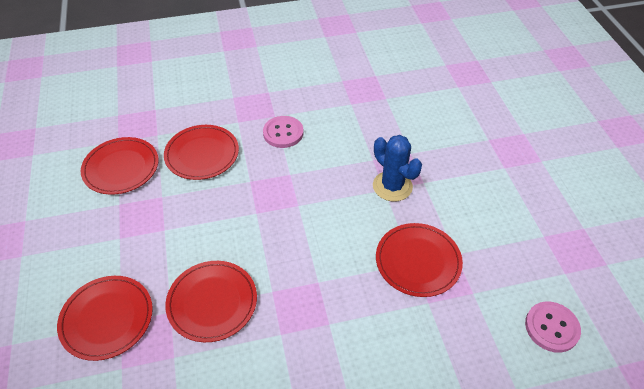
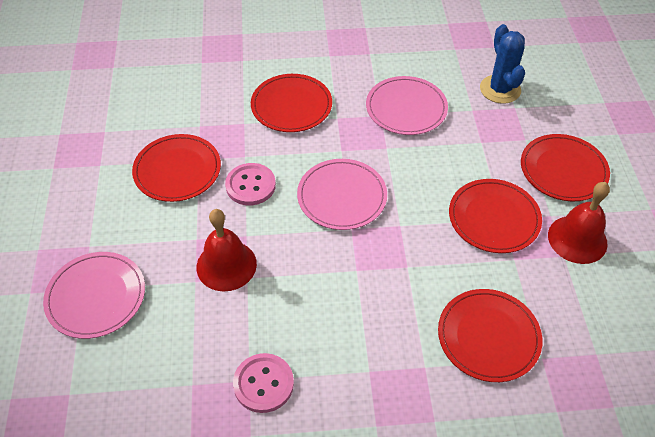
pink plate: 0 -> 3
red bell: 0 -> 2

